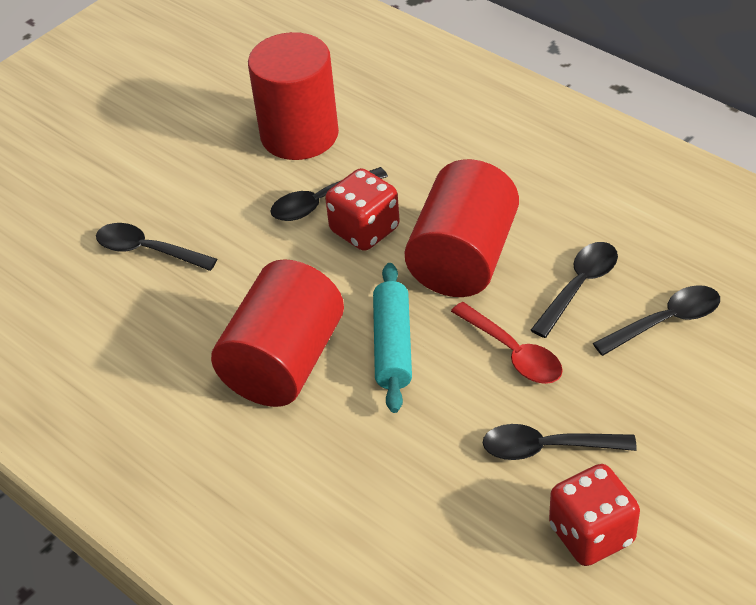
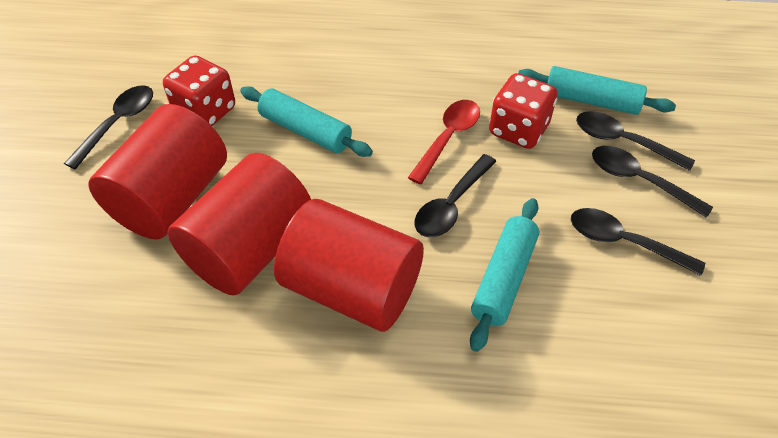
turquoise rolling pin: 1 -> 3

